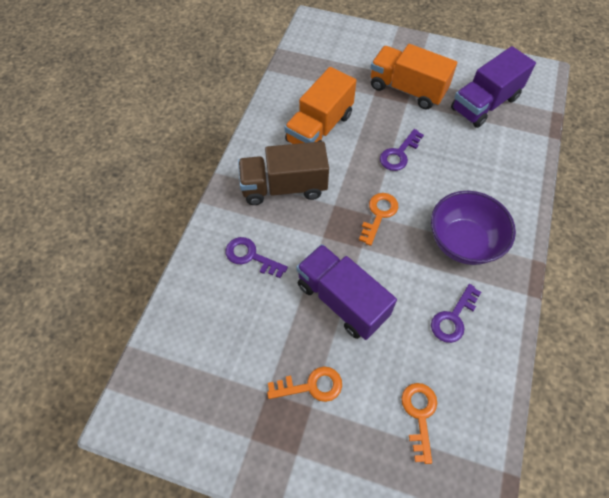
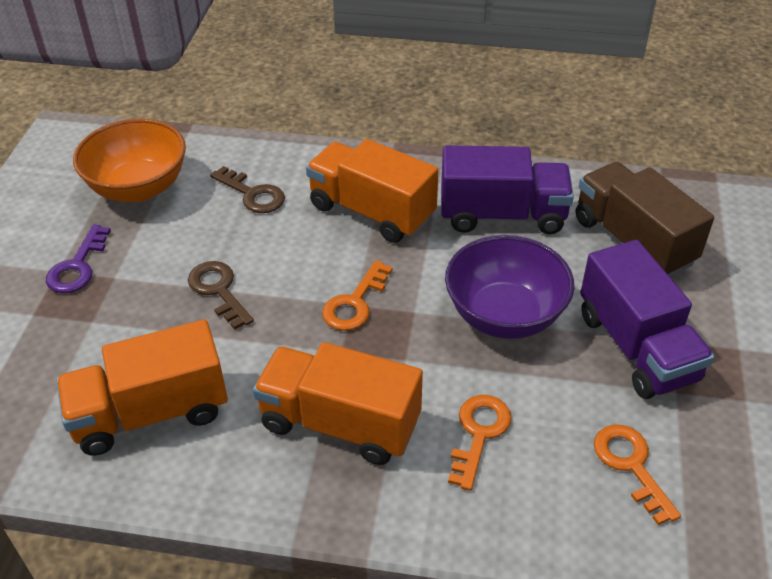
brown key: 0 -> 2
orange bowl: 0 -> 1
orange truck: 2 -> 3
purple key: 3 -> 1

